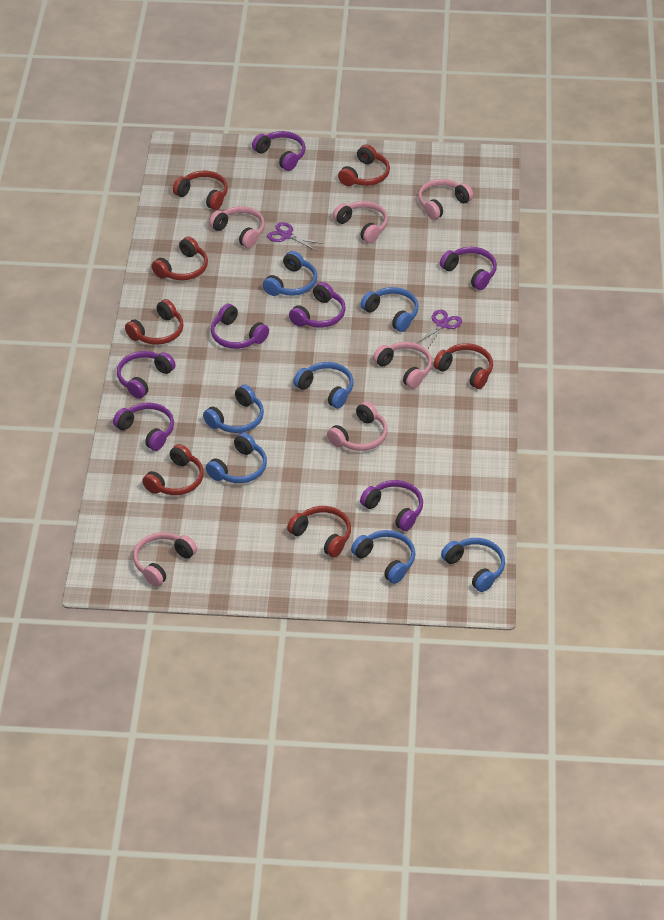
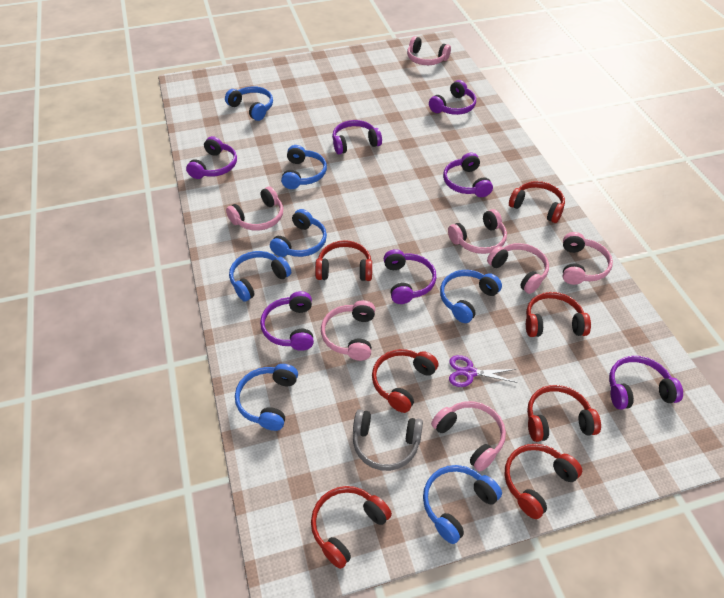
grey headphones: 0 -> 1
pink headphones: 6 -> 7
purple scissors: 2 -> 1

